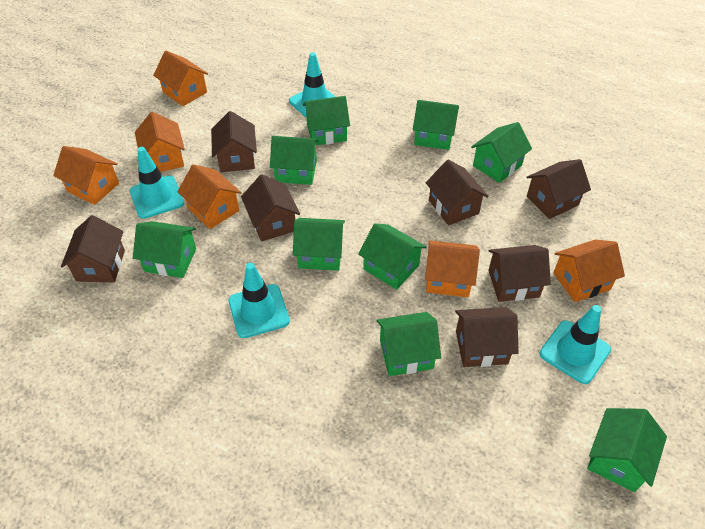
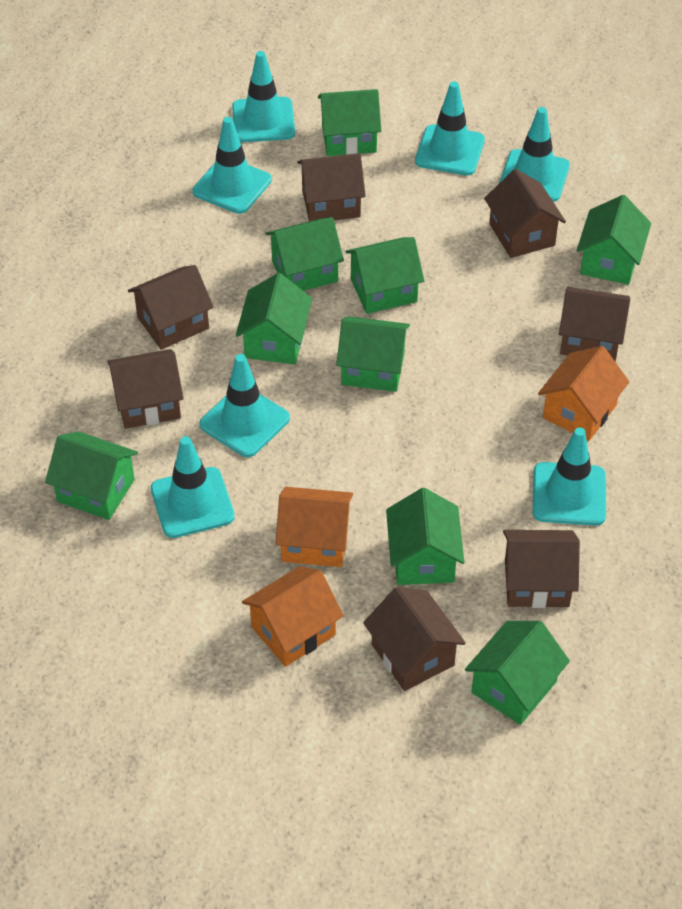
orange house: 6 -> 3
turquoise traffic cone: 4 -> 7

